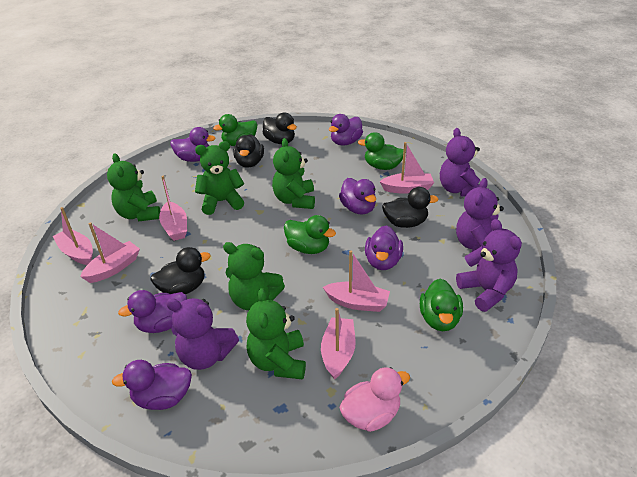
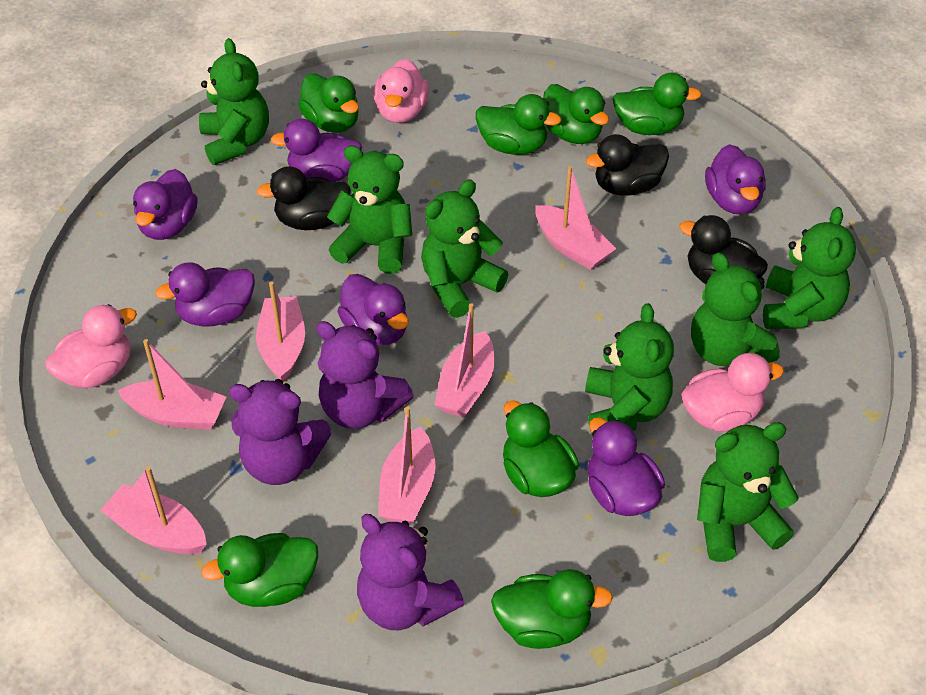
black duck: 4 -> 3
green duck: 4 -> 7
green teddy bear: 5 -> 7
pink duck: 1 -> 3
purple teddy bear: 4 -> 3

